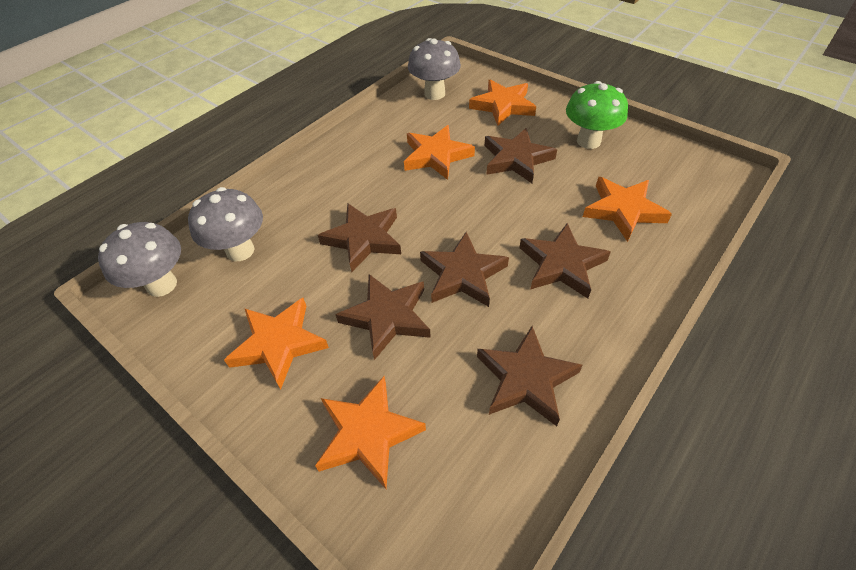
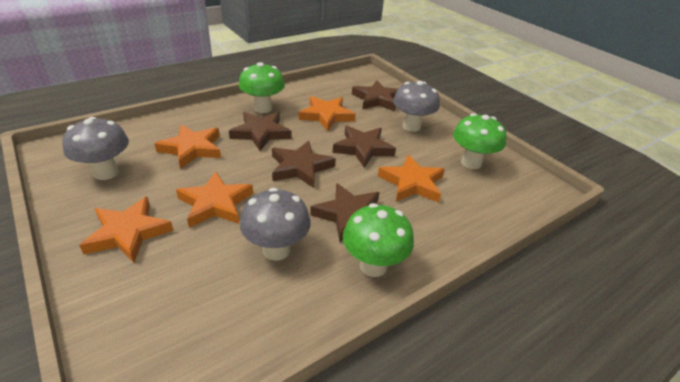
brown star: 6 -> 5
green mushroom: 1 -> 3

